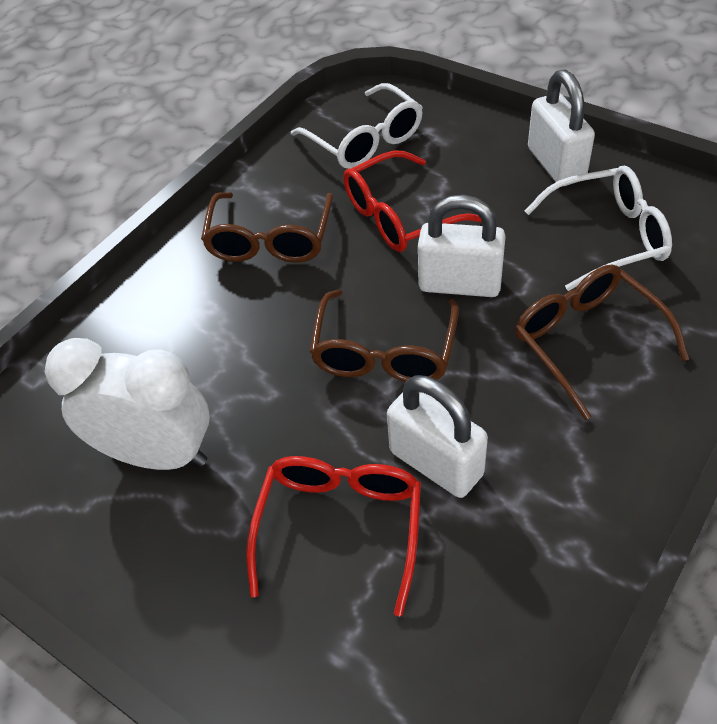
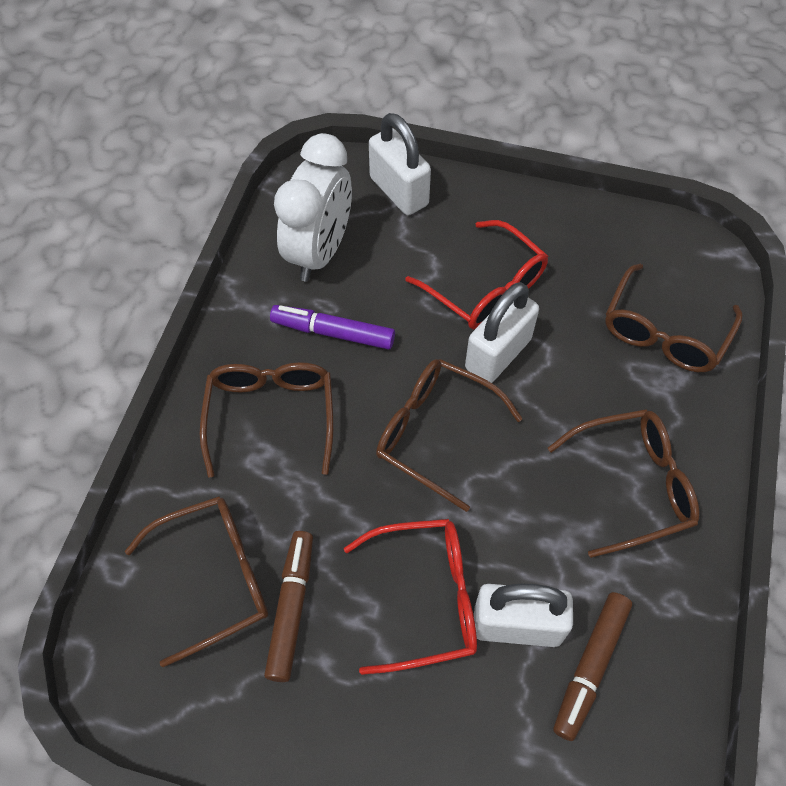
brown glasses: 3 -> 5
brown marker: 0 -> 2
purple marker: 0 -> 1
white glasses: 2 -> 0

